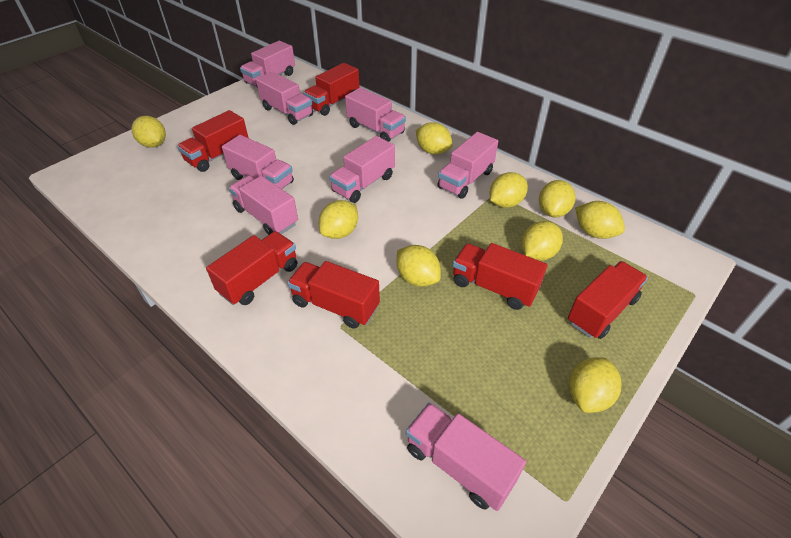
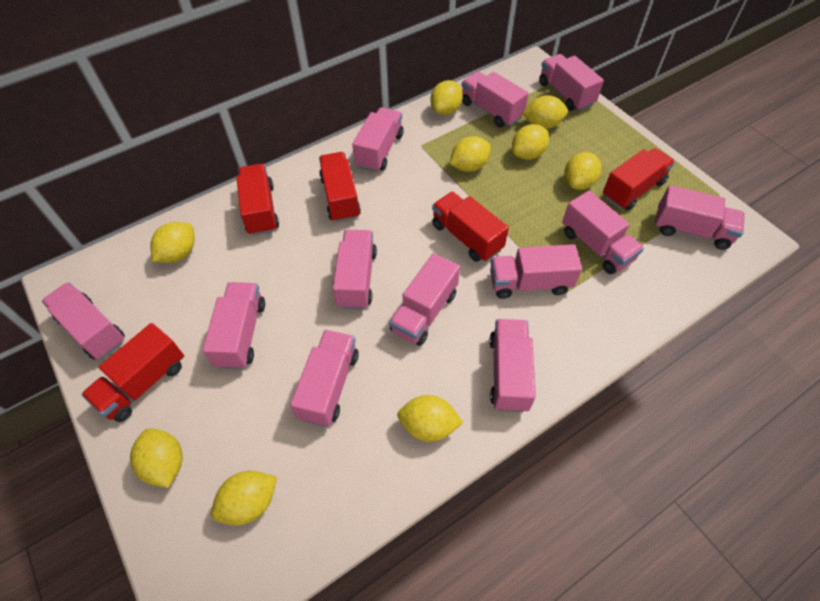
pink truck: 8 -> 12
red truck: 6 -> 5

